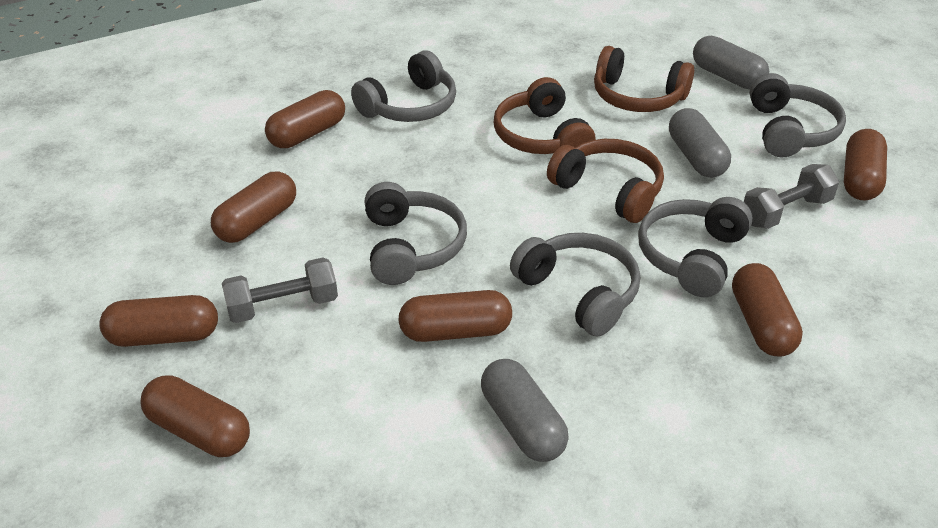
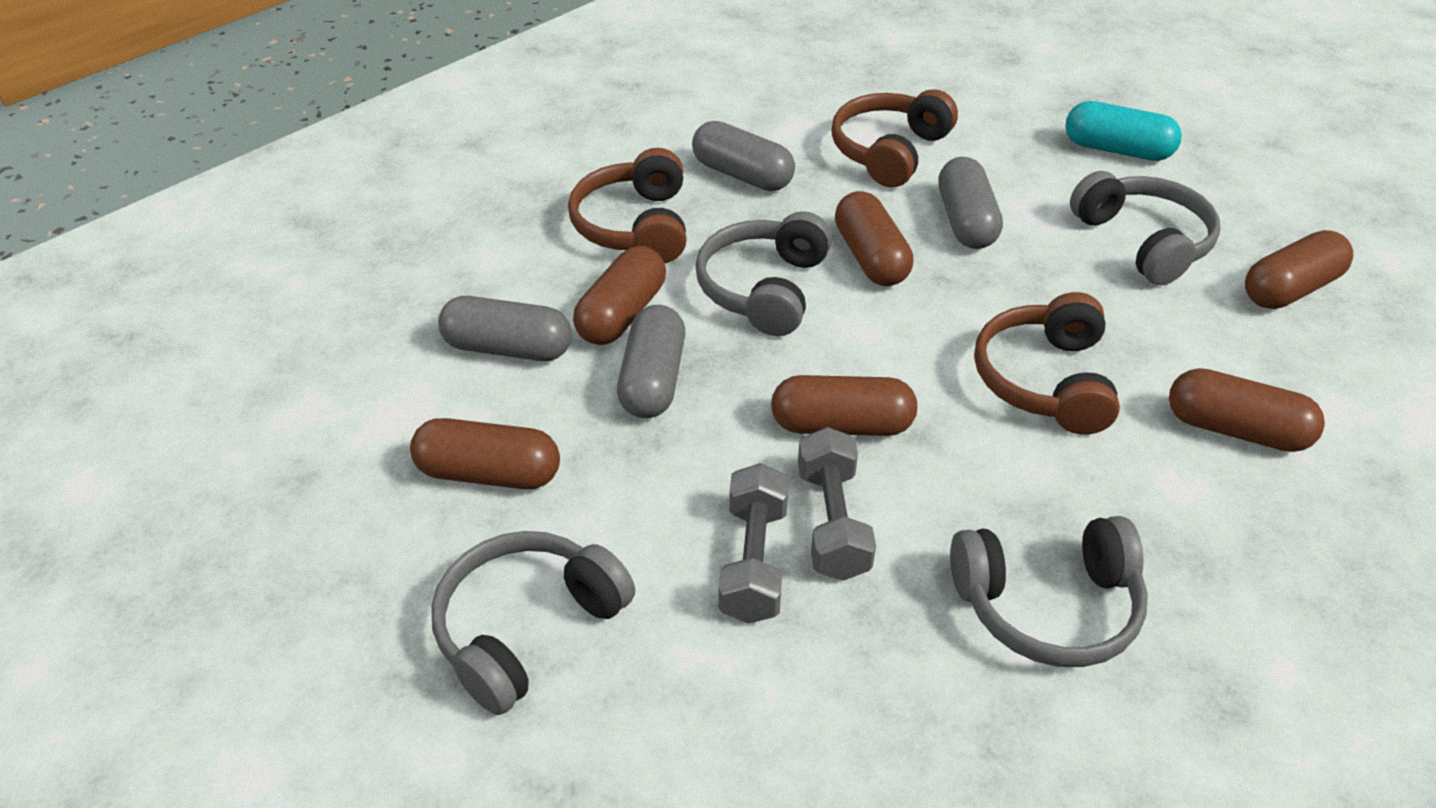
brown capsule: 7 -> 6
grey capsule: 3 -> 4
grey headphones: 5 -> 4
turquoise capsule: 0 -> 1

